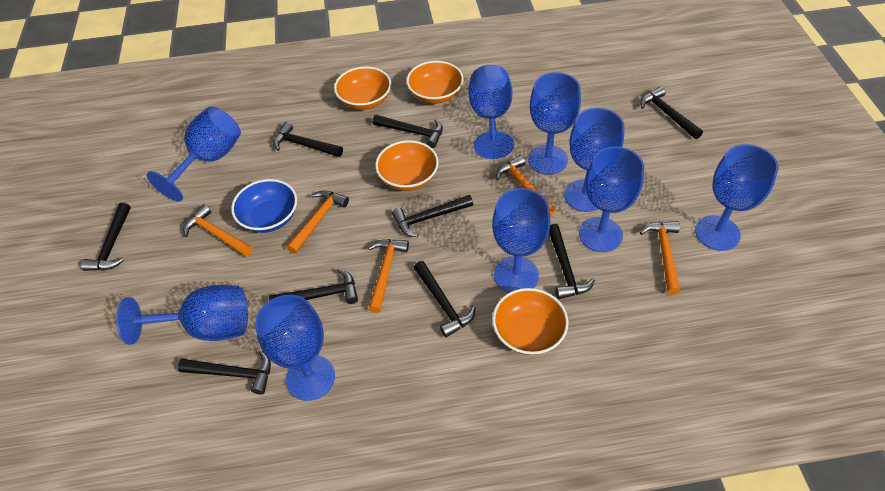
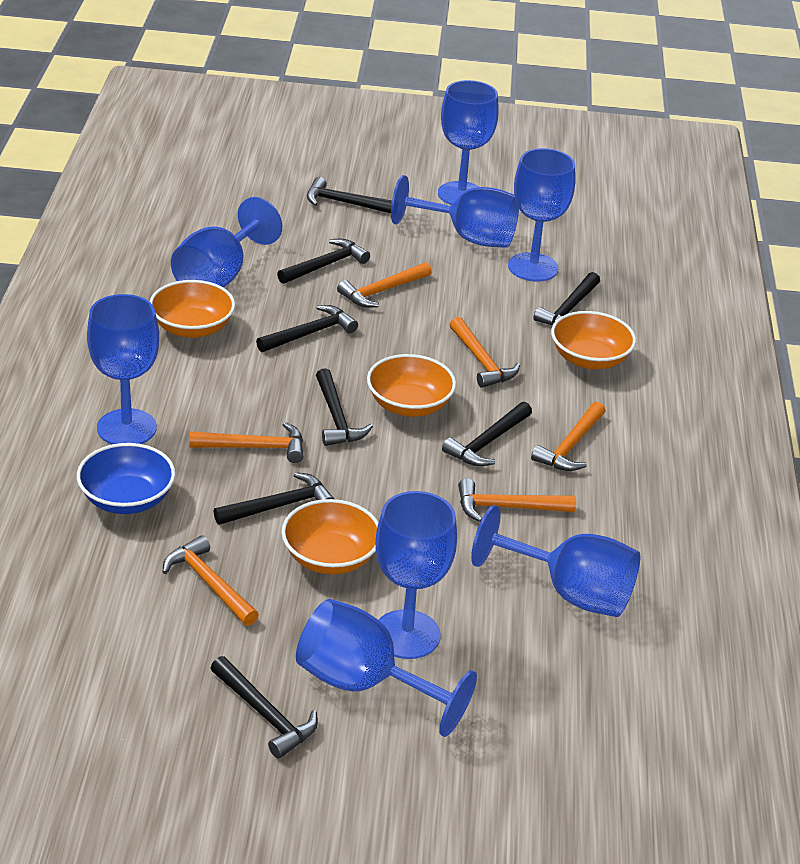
black hammer: 9 -> 8
blue goblet: 9 -> 8
orange hammer: 5 -> 6

